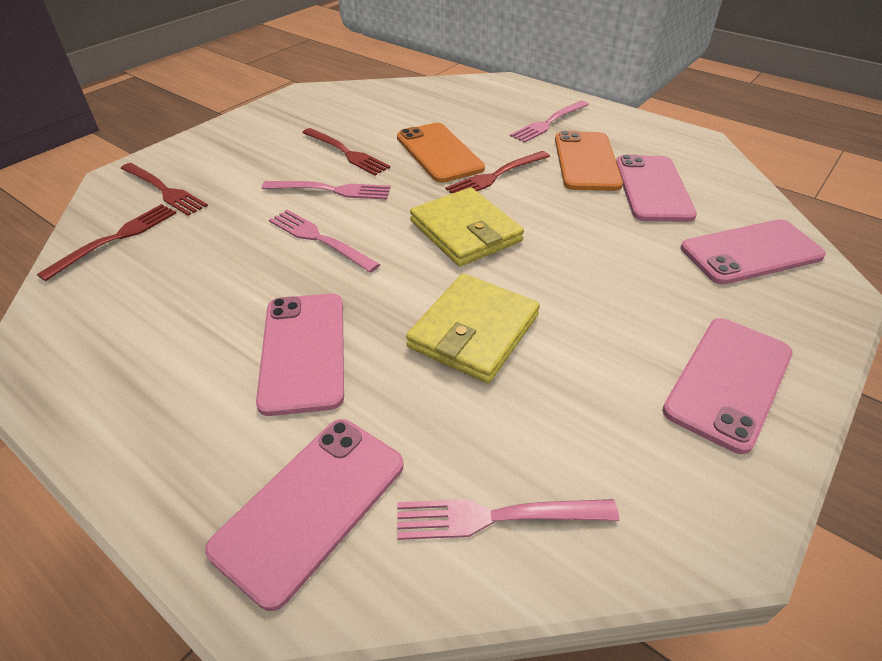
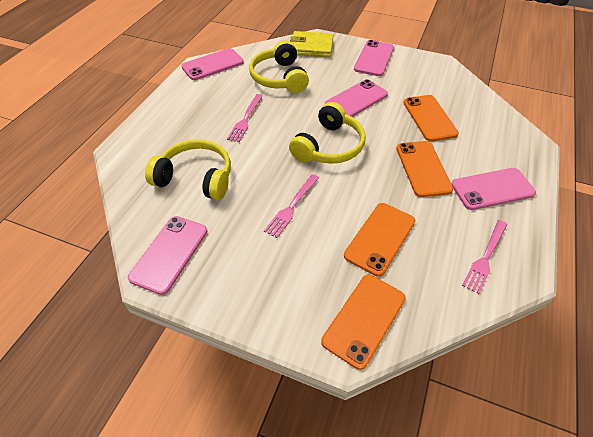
orange phone: 2 -> 4
pink fork: 4 -> 3
red fork: 4 -> 0
yellow headphones: 0 -> 3
yellow wallet: 2 -> 1

